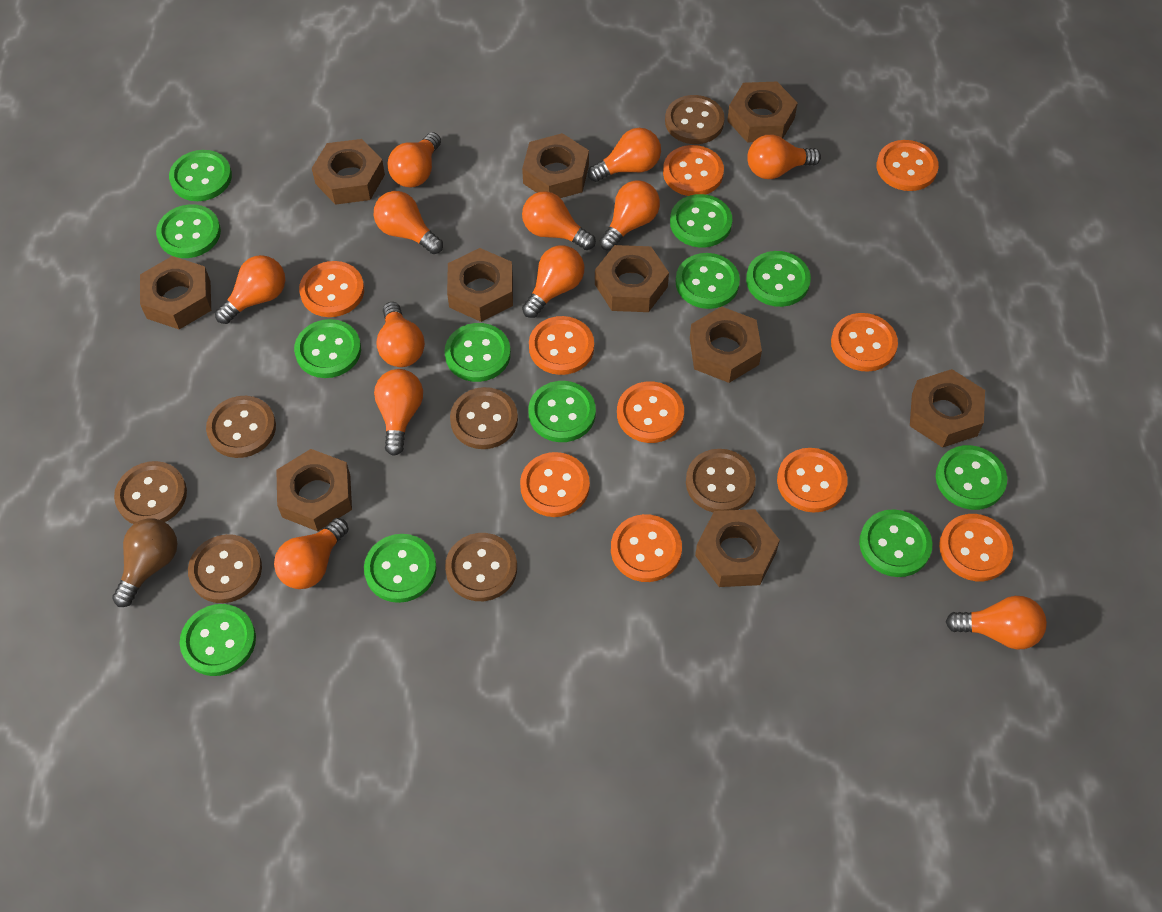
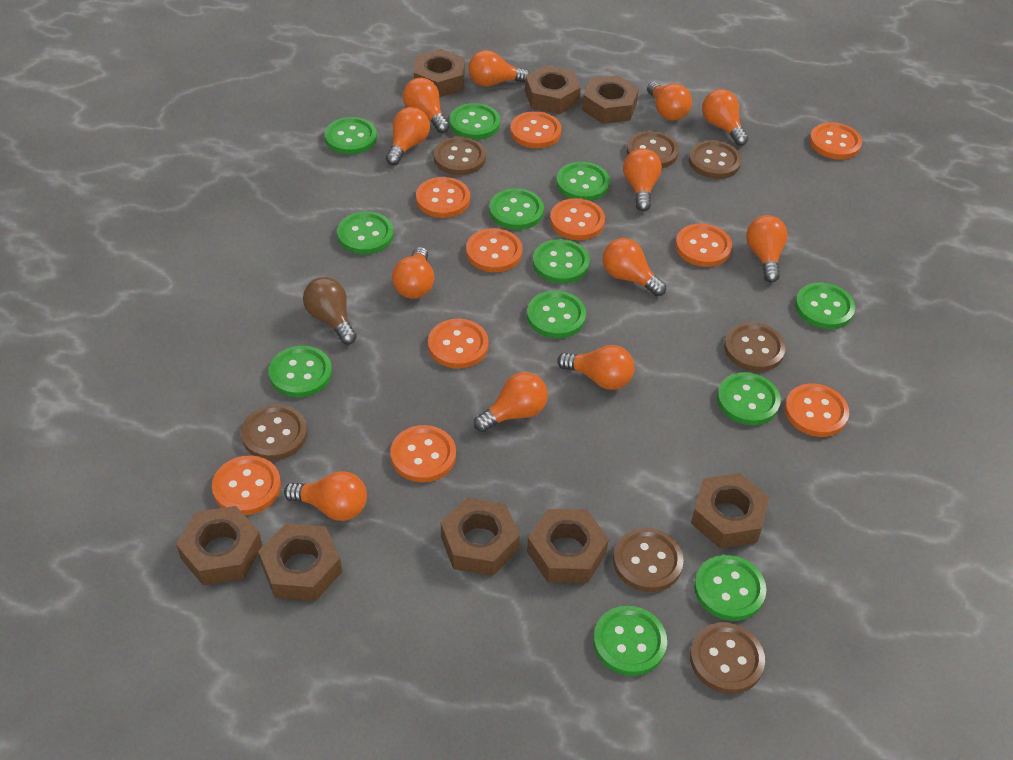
brown nut: 10 -> 8

